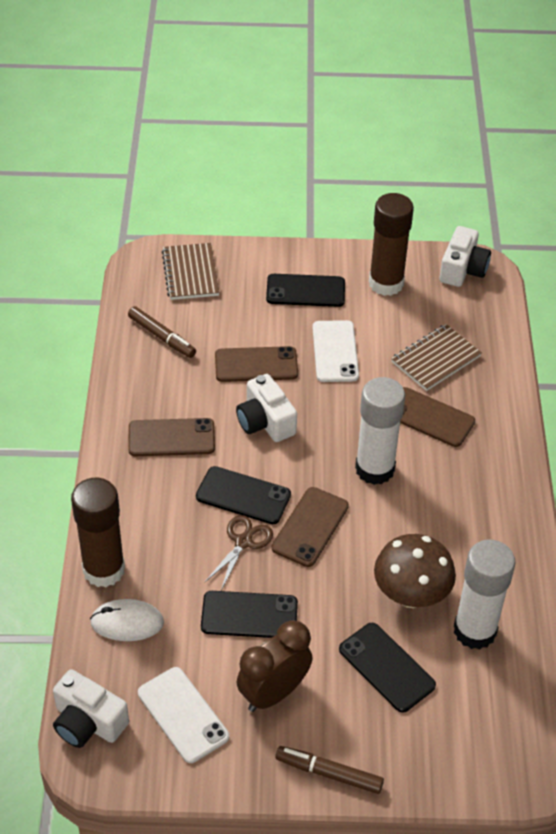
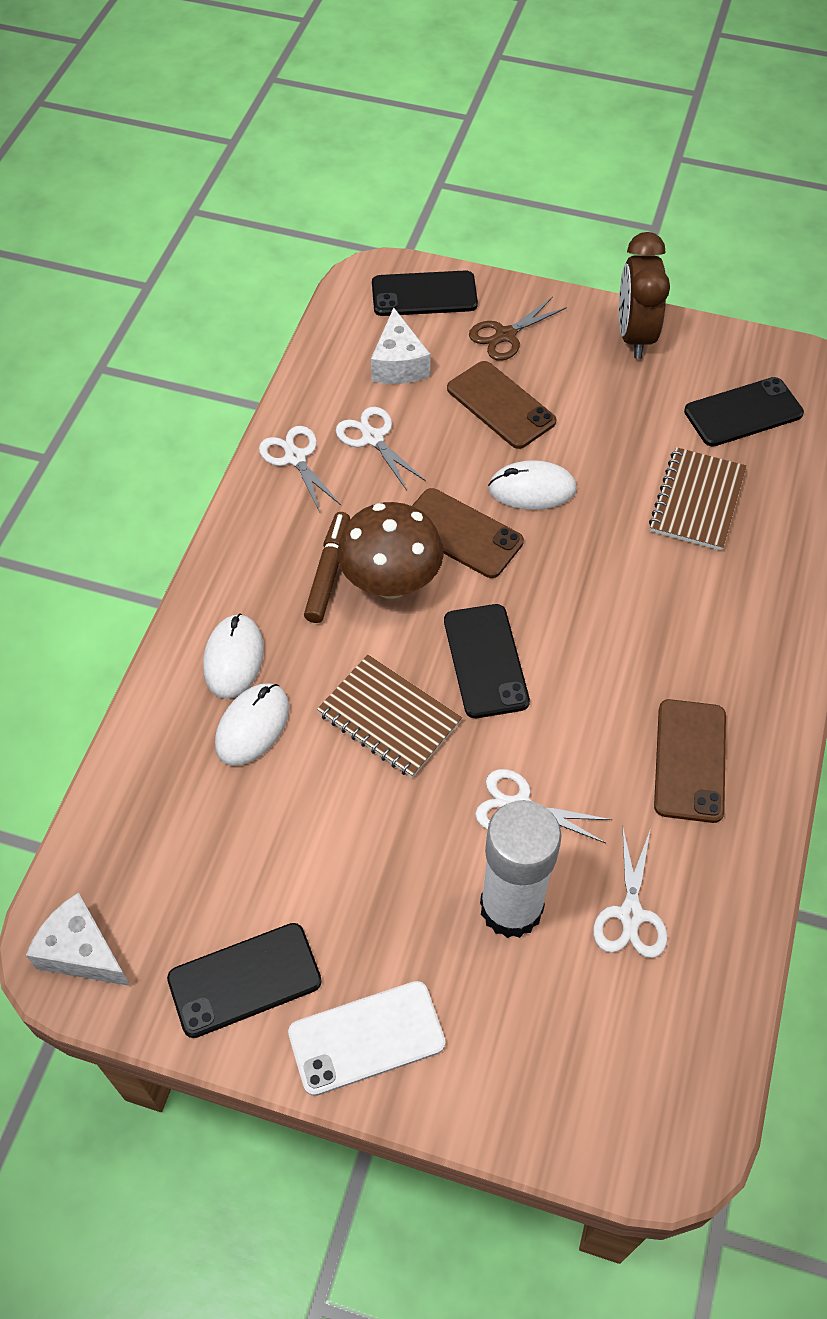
brown glue stick: 2 -> 0
brown marker: 2 -> 1
brown phone: 4 -> 3
white camera: 3 -> 0
white cheese: 0 -> 2
white glue stick: 2 -> 1
white mouse: 1 -> 3
white phone: 2 -> 1
white scissors: 0 -> 4

